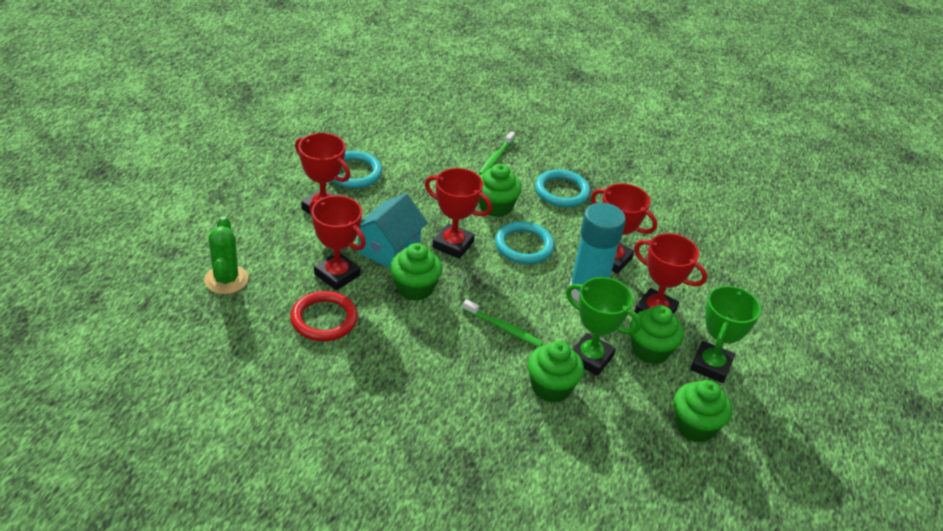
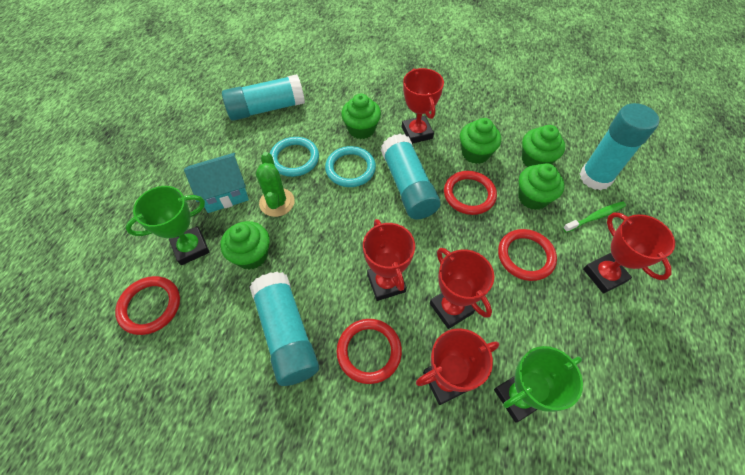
green toothbrush: 2 -> 1
red ring: 1 -> 4
turquoise glue stick: 1 -> 4
turquoise ring: 3 -> 2

